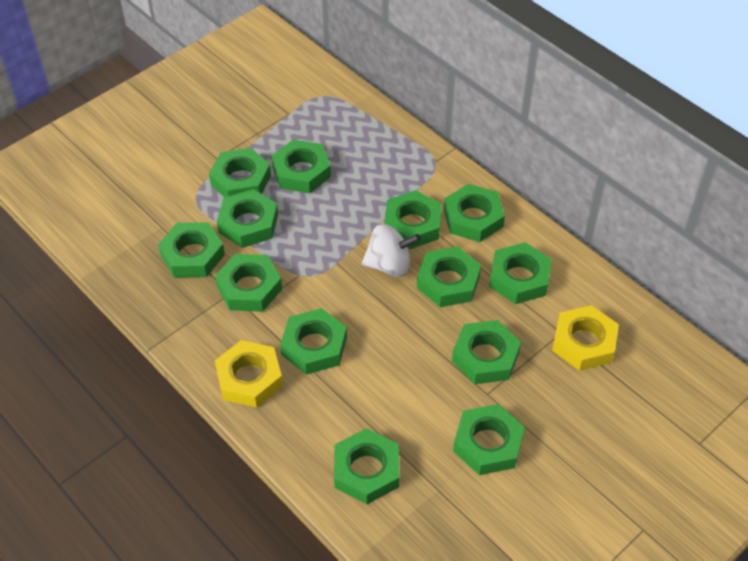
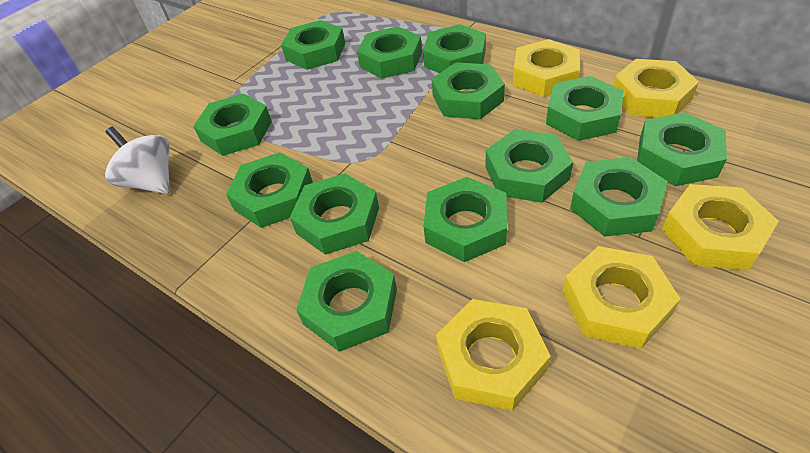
yellow nut: 2 -> 5

